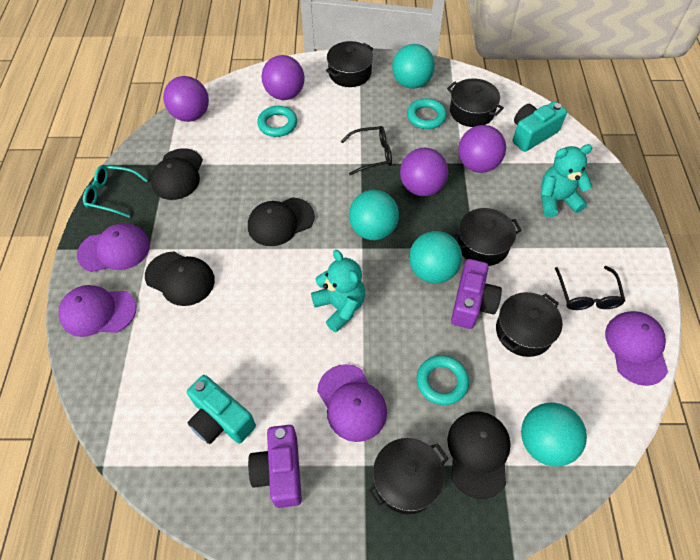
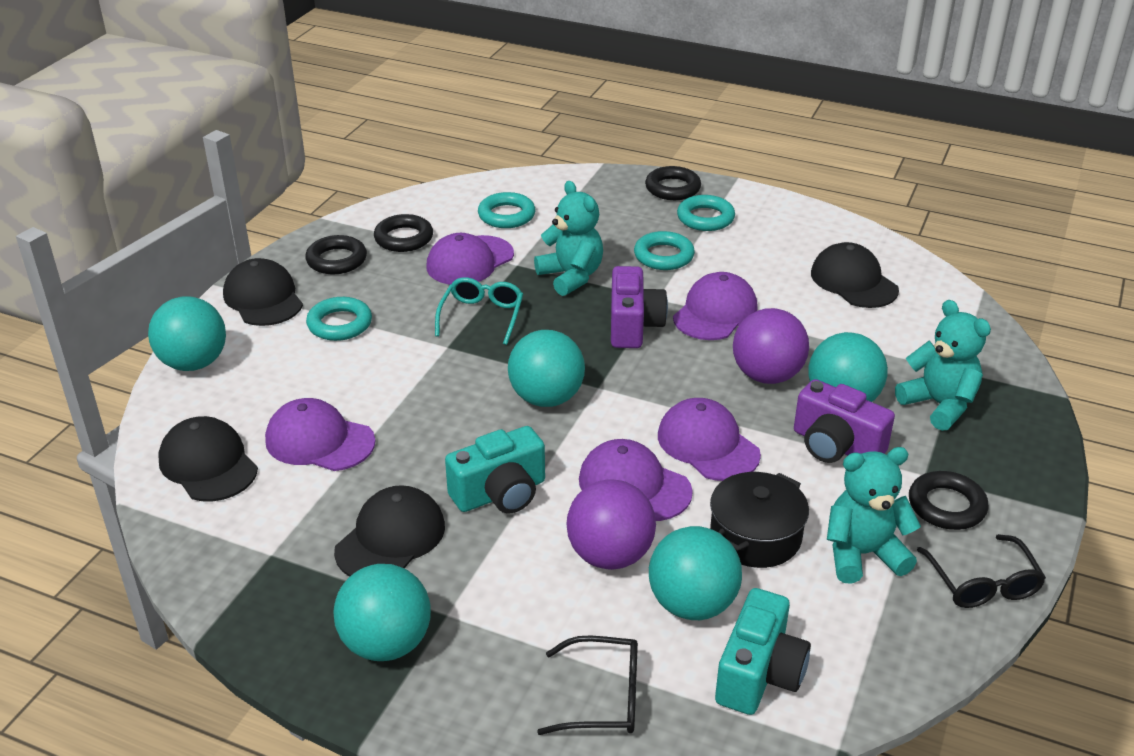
black pot: 5 -> 1
black ring: 0 -> 4
purple ball: 4 -> 2
purple cap: 4 -> 5
turquoise ball: 4 -> 5
turquoise ring: 3 -> 4
turquoise teddy bear: 2 -> 3

